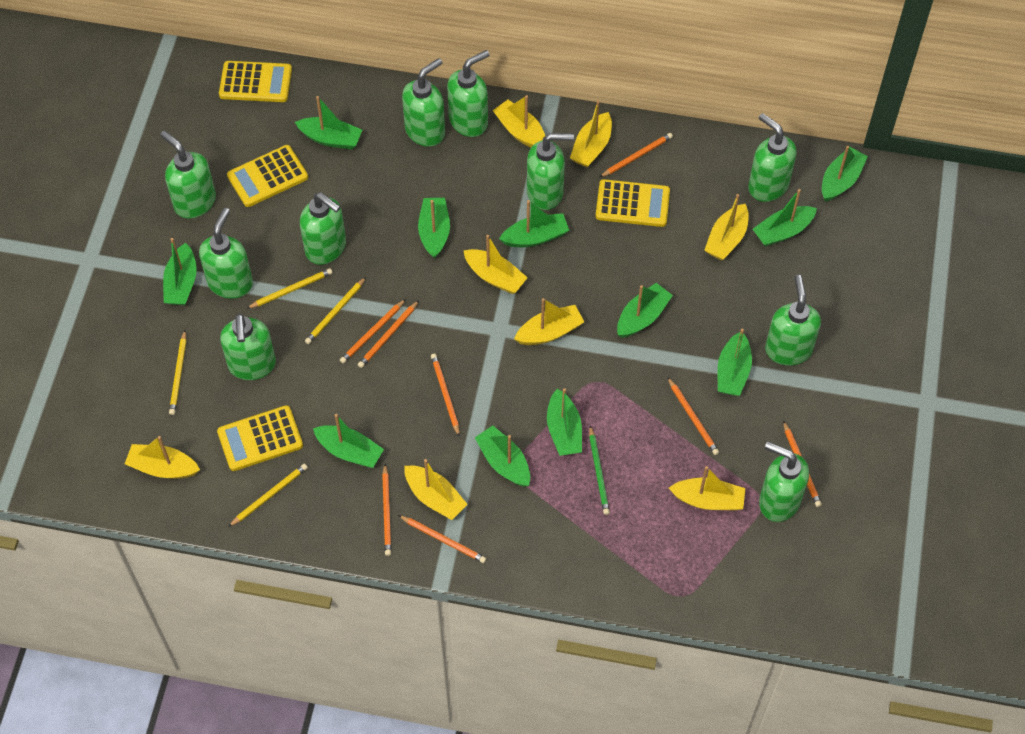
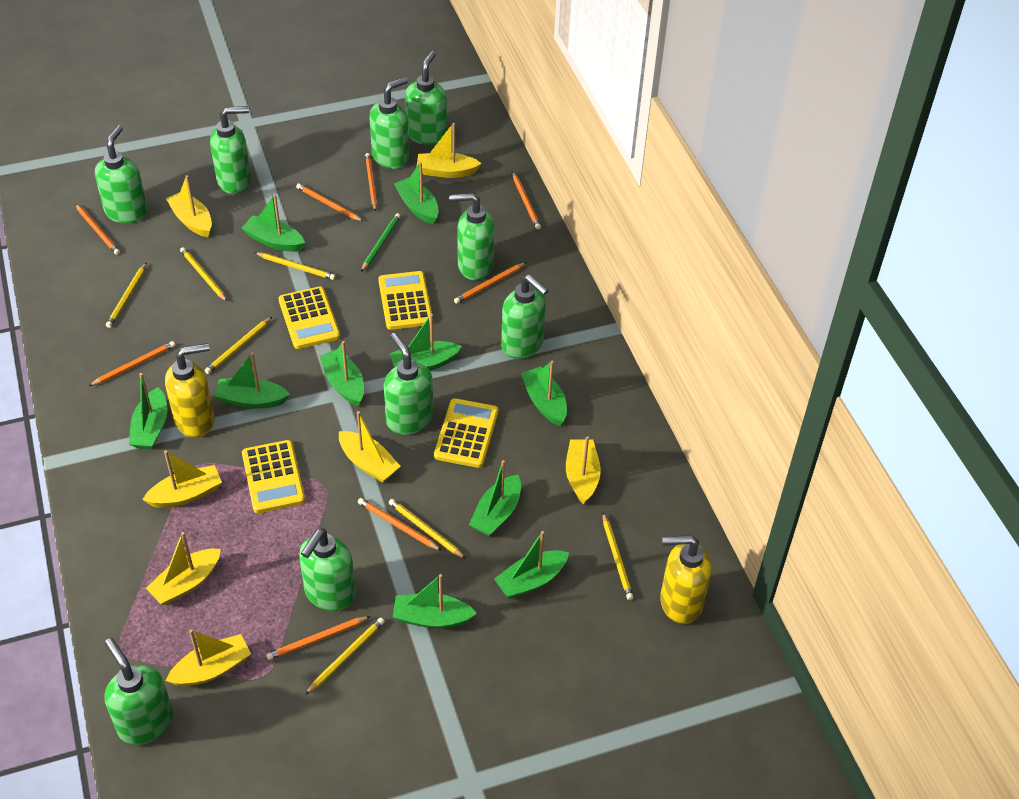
green boat: 11 -> 10
green soap dispenser: 10 -> 9
yellow boat: 8 -> 7
yellow pencil: 4 -> 7
yellow soap dispenser: 0 -> 2

